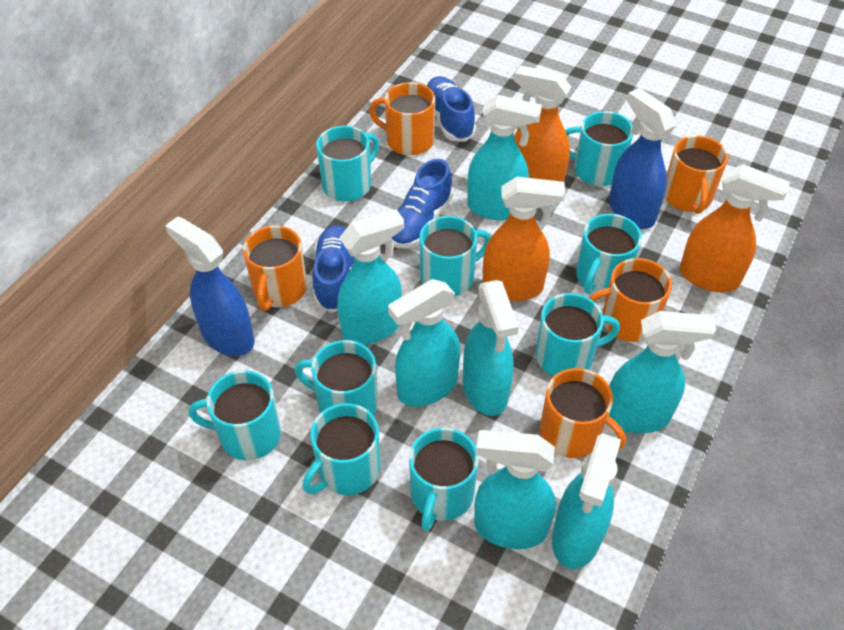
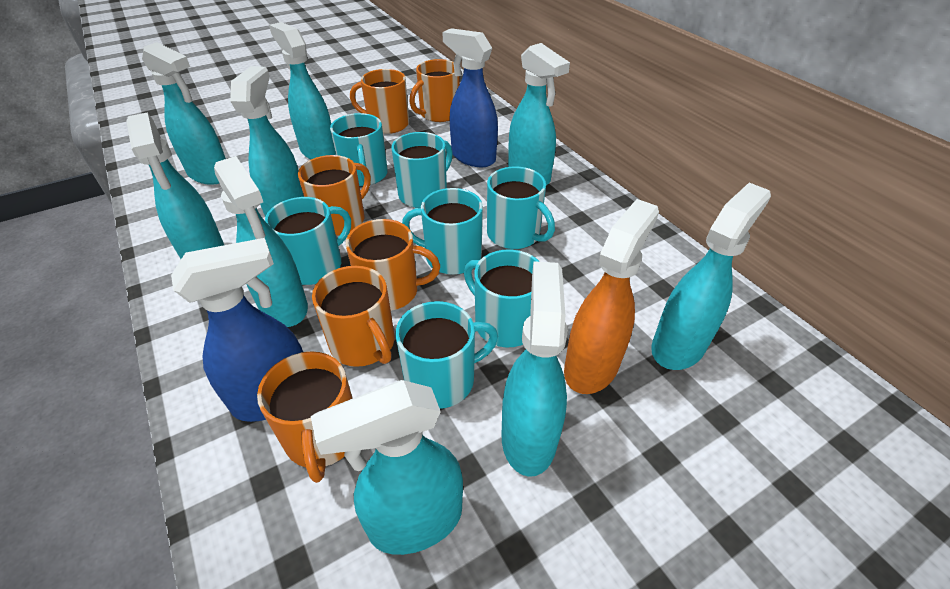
blue shoe: 3 -> 0
orange mug: 5 -> 6
orange spray bottle: 3 -> 1
turquoise mug: 9 -> 7
turquoise spray bottle: 7 -> 9

